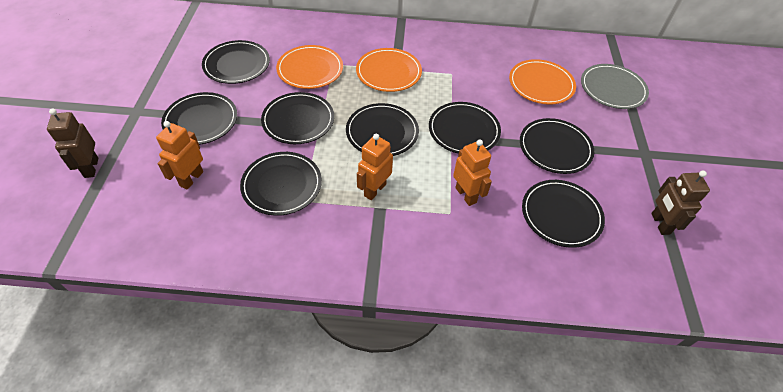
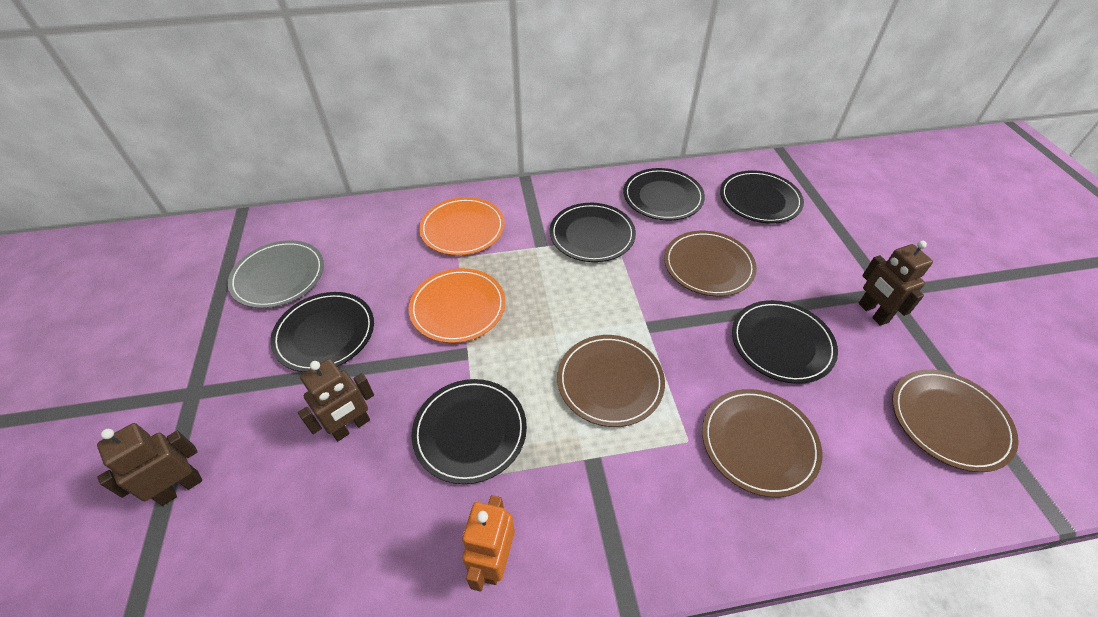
black plate: 8 -> 6
brown plate: 0 -> 4
brown robot: 2 -> 3
orange plate: 3 -> 2
orange robot: 3 -> 1

